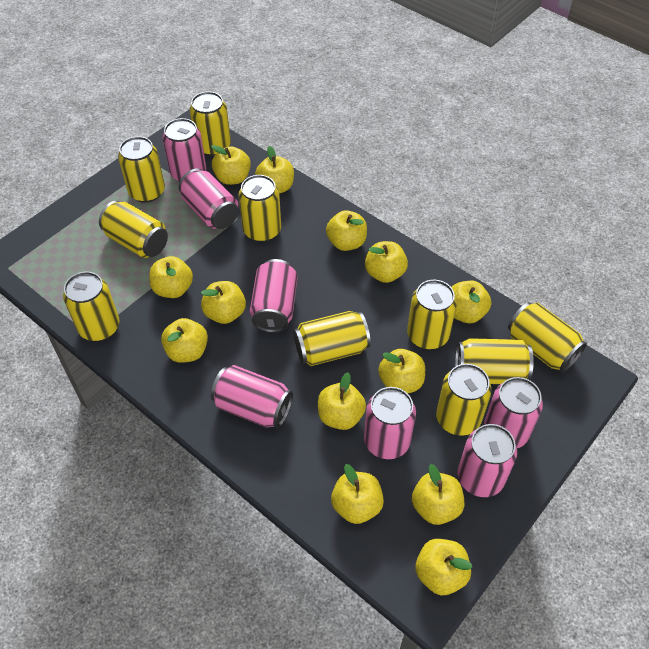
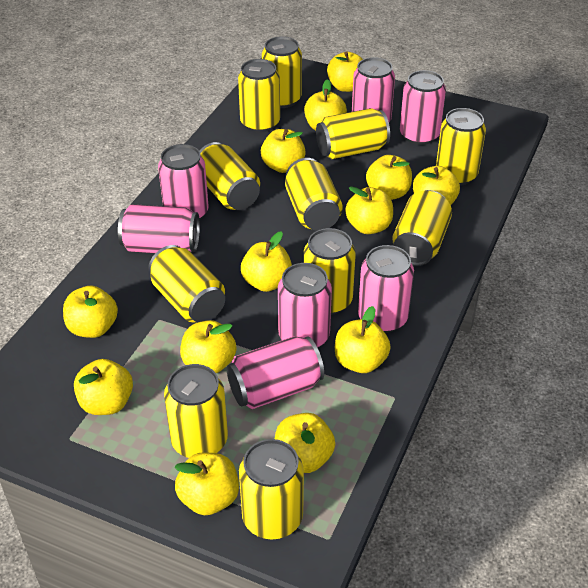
yellow can: 10 -> 11

